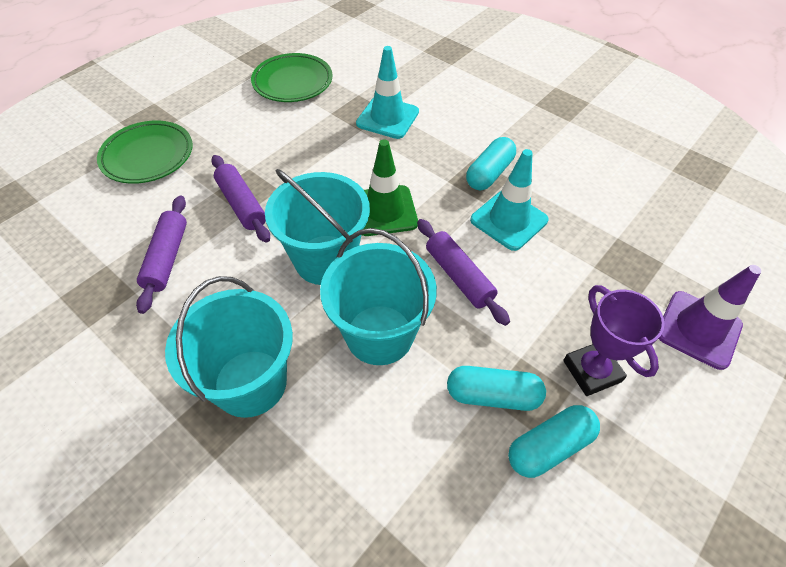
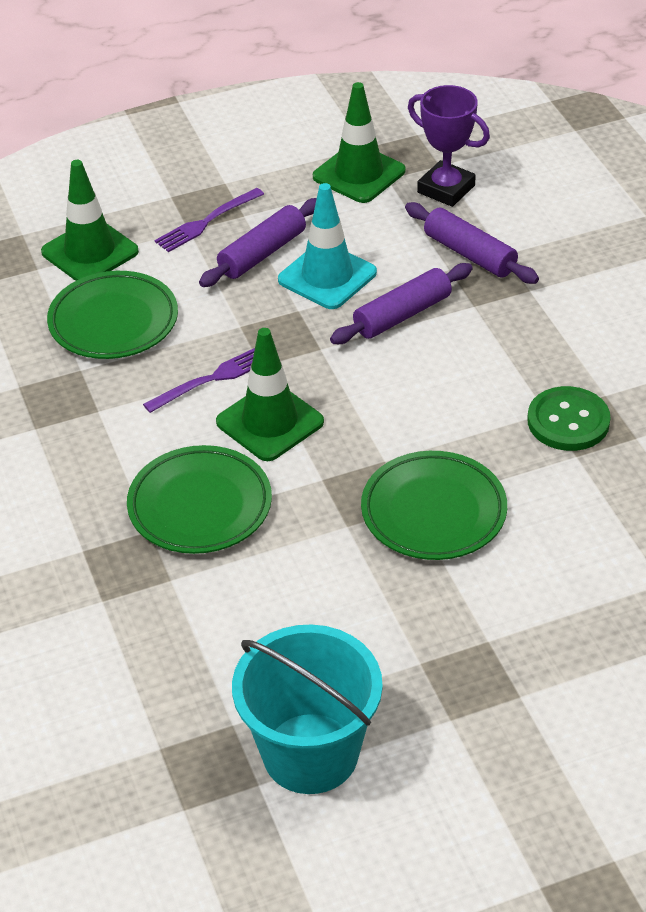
green button: 0 -> 1
green plate: 2 -> 3
green traffic cone: 1 -> 3
purple fork: 0 -> 2
purple traffic cone: 1 -> 0
turquoise bucket: 3 -> 1
turquoise capsule: 3 -> 0
turquoise traffic cone: 2 -> 1

